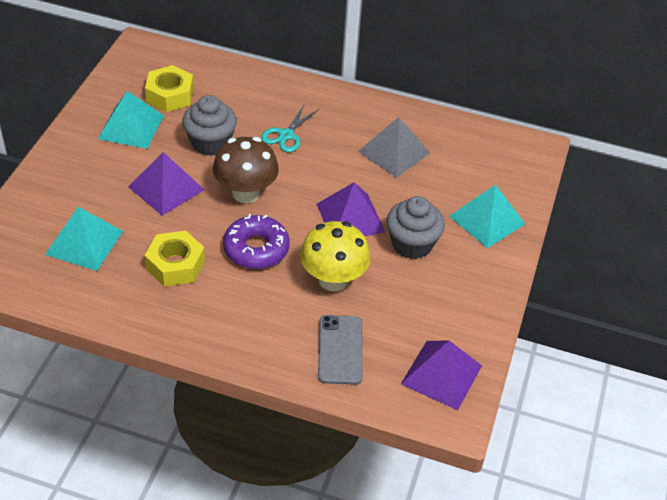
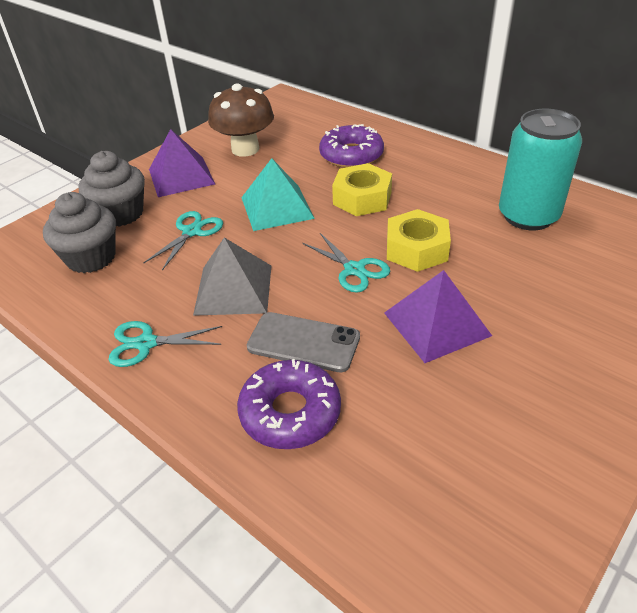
purple donut: 1 -> 2
purple pyramid: 3 -> 2
turquoise can: 0 -> 1
turquoise pyramid: 3 -> 1
turquoise scissors: 1 -> 3
yellow mushroom: 1 -> 0

